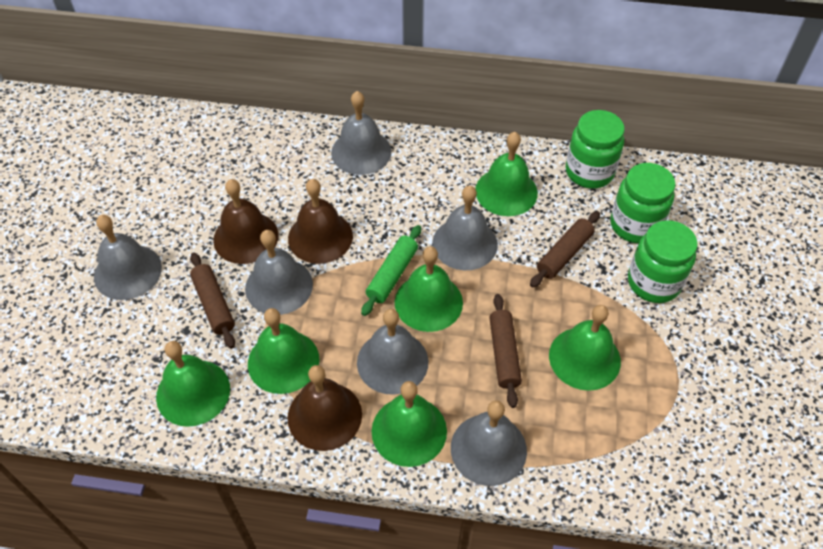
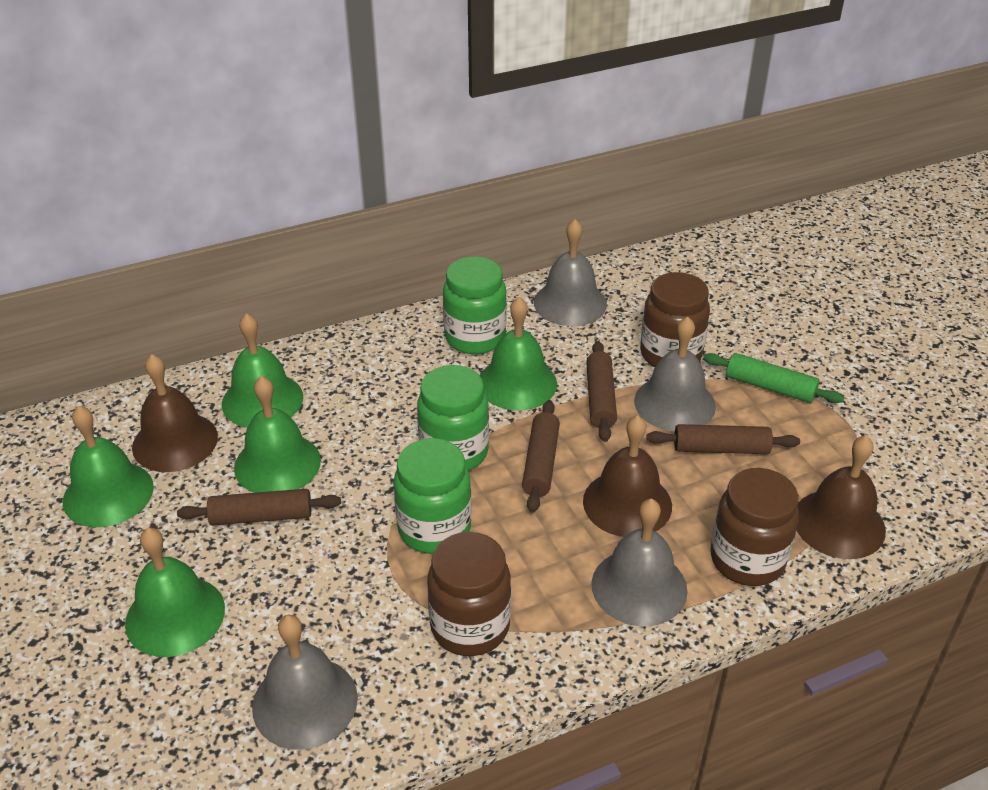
brown jar: 0 -> 3
brown rolling pin: 3 -> 4
green bell: 6 -> 5
grey bell: 6 -> 4

